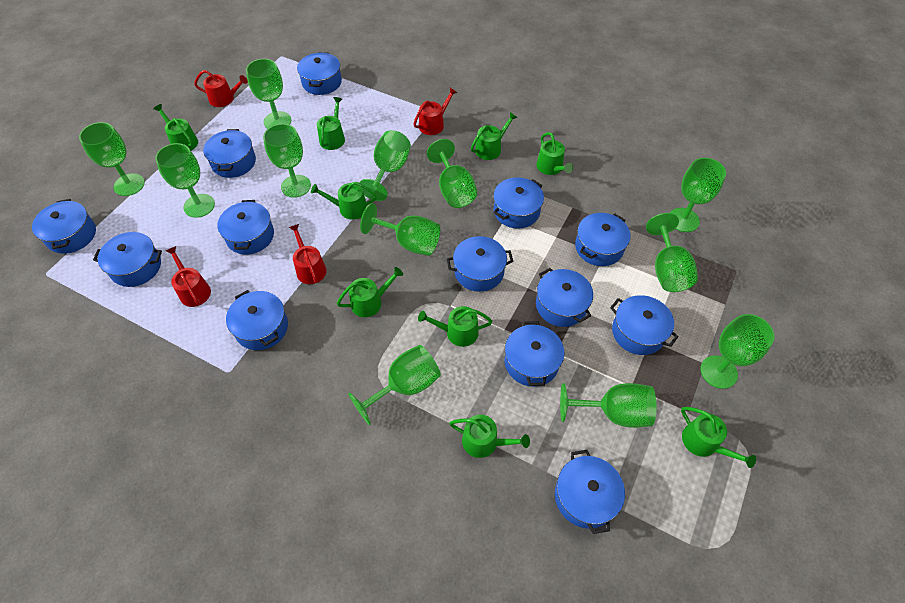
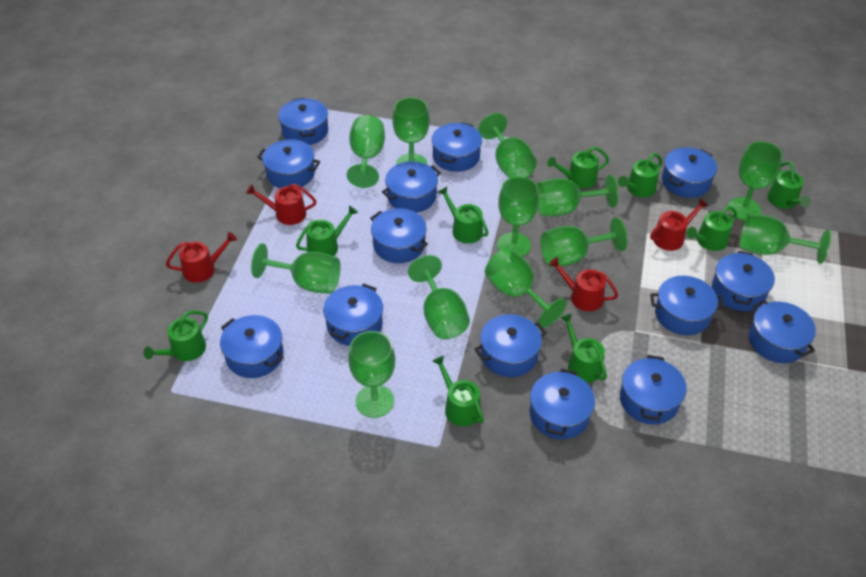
blue pot: 13 -> 14

